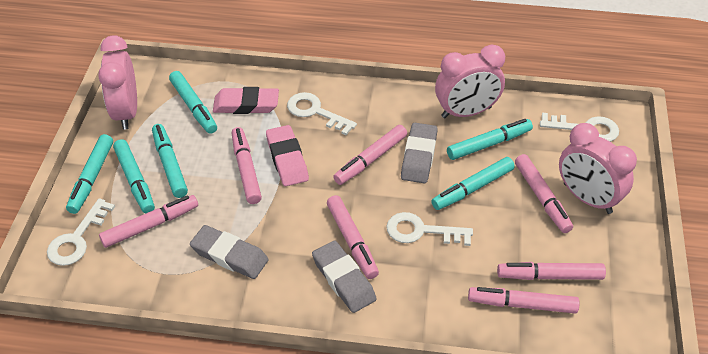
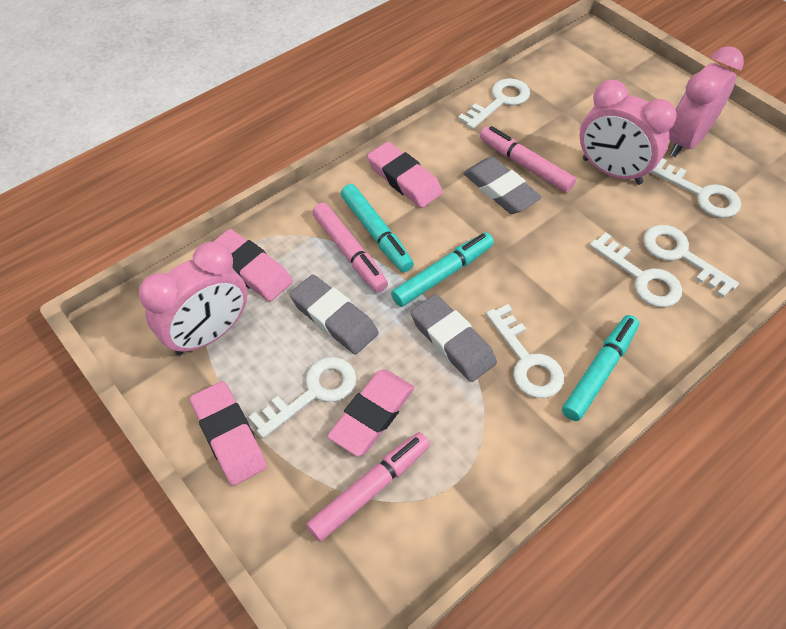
pink eraser: 2 -> 4
pink marker: 7 -> 3
turquoise marker: 6 -> 3
white key: 4 -> 6

